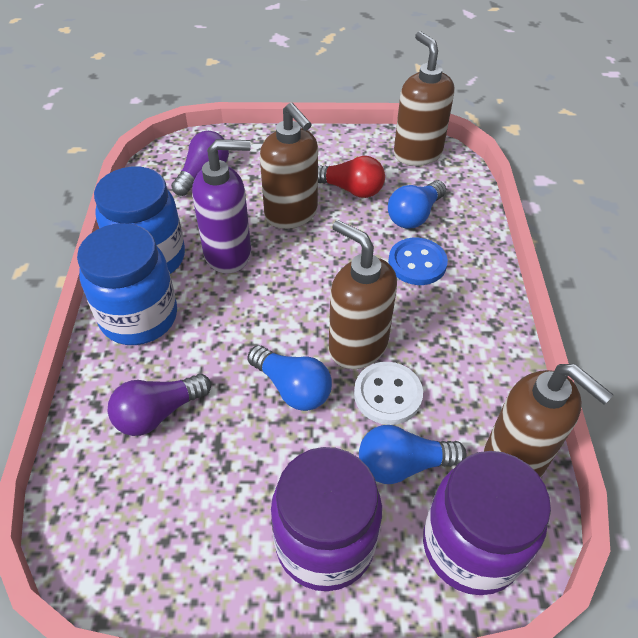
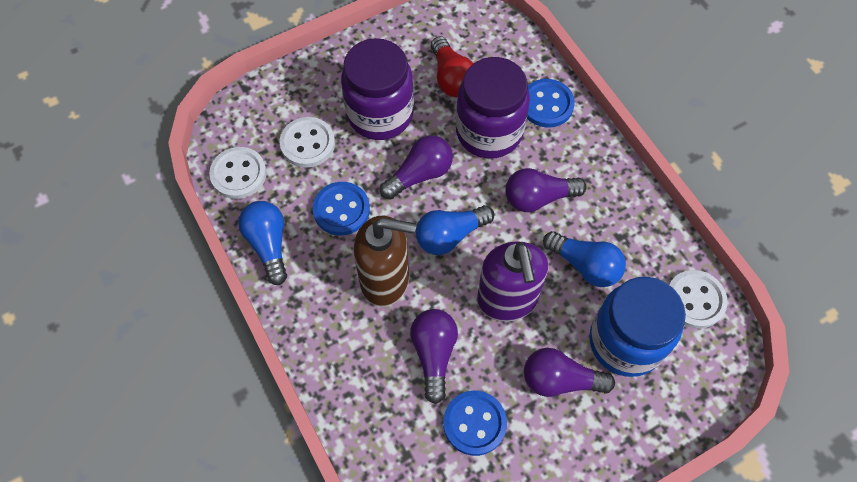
blue button: 1 -> 3
blue jar: 2 -> 1
brown soap dispenser: 4 -> 1
purple light bulb: 2 -> 4
white button: 1 -> 3

